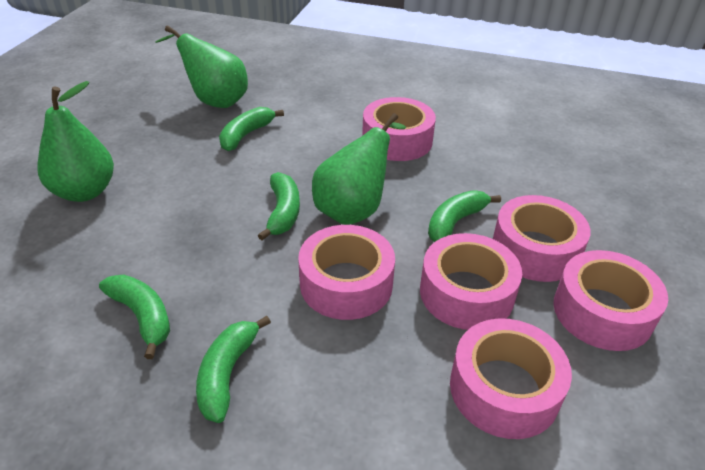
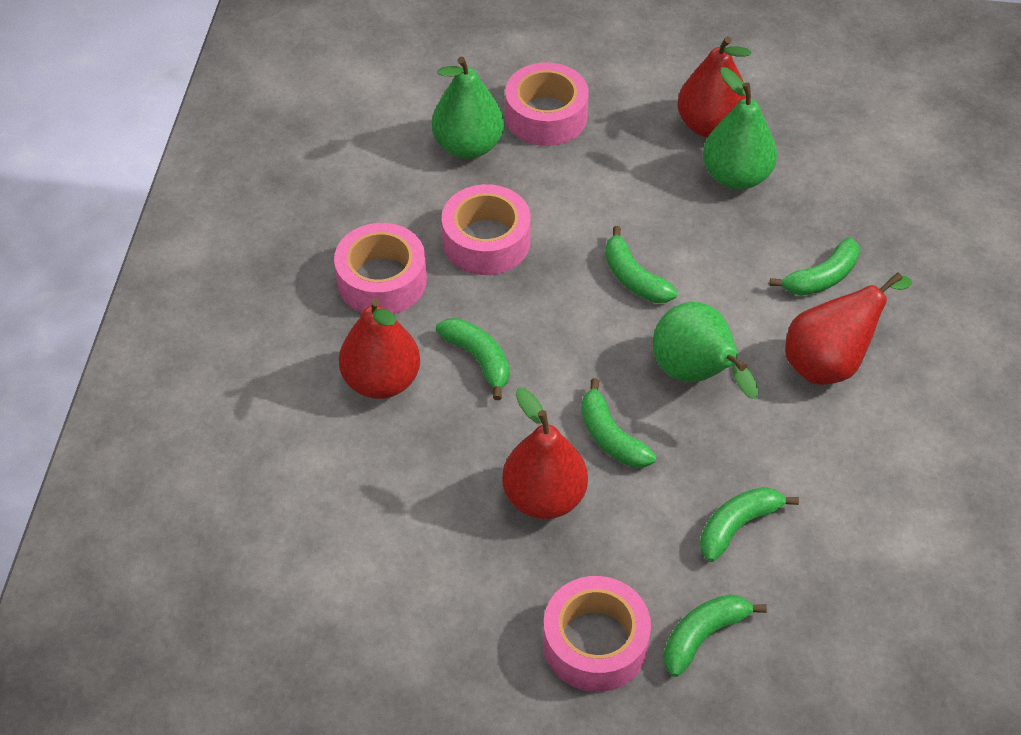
green banana: 5 -> 6
pink tape: 6 -> 4
red pear: 0 -> 4

